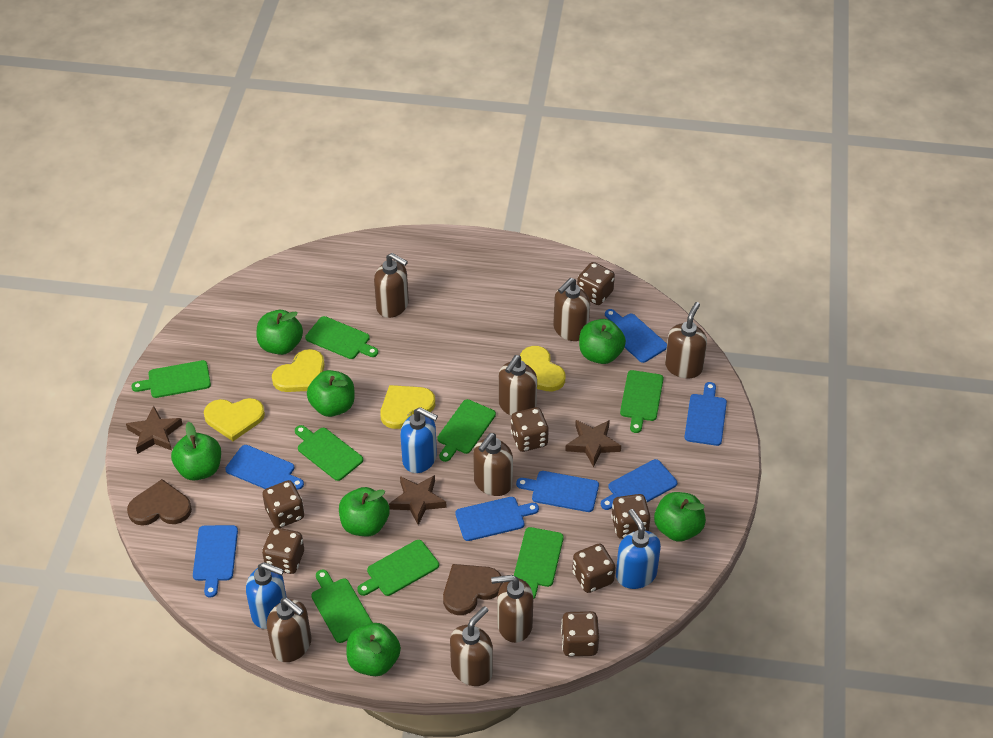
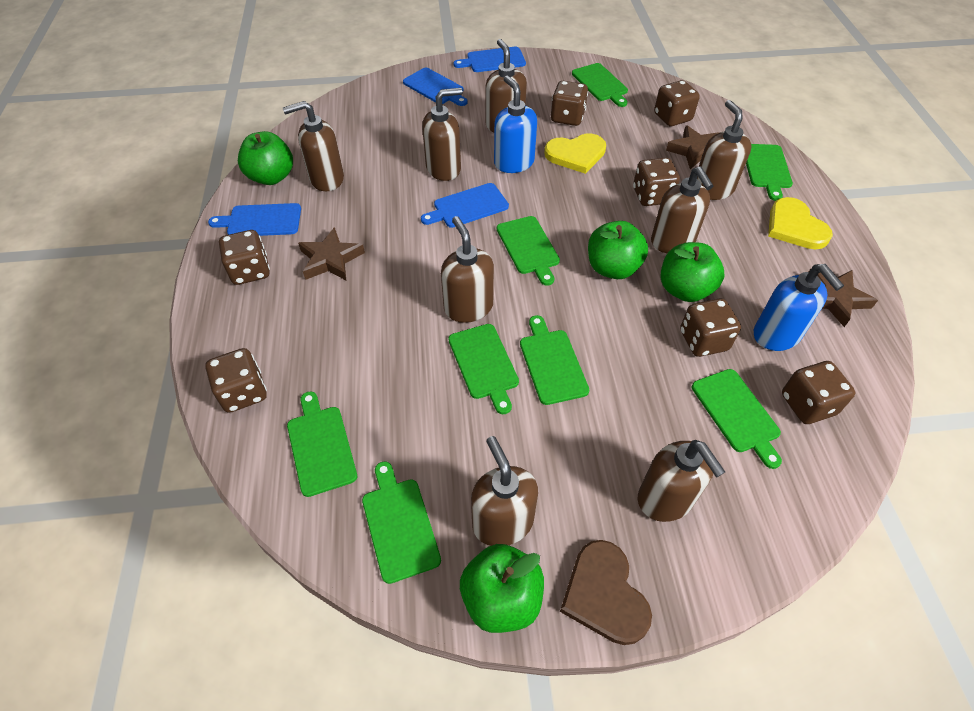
blue cutting board: 7 -> 4
blue soap dispenser: 3 -> 2
brown heart: 2 -> 1
green apple: 7 -> 4
yellow heart: 4 -> 2

